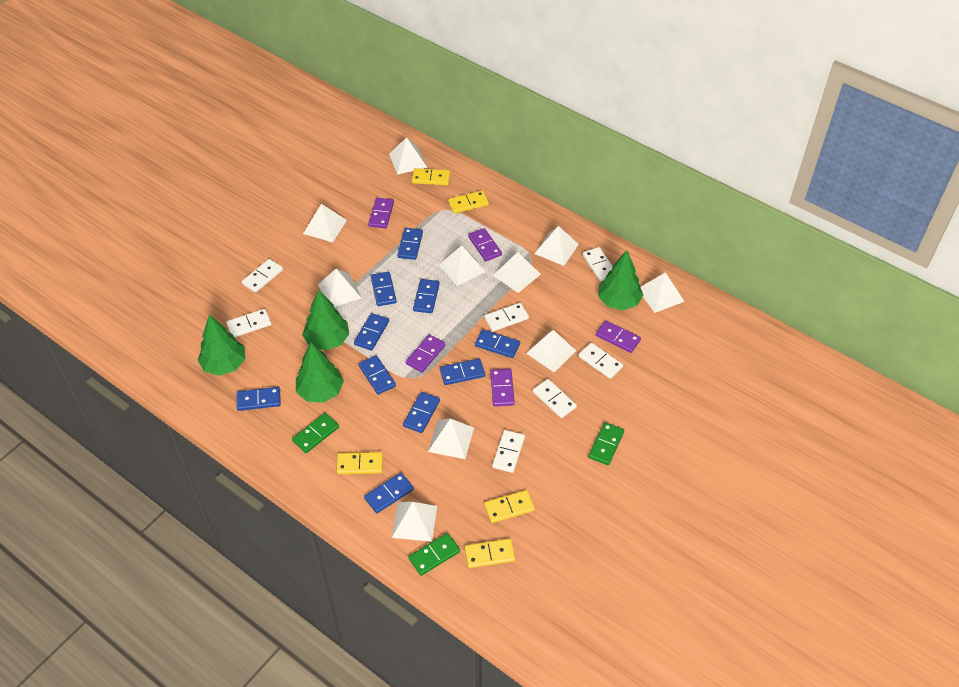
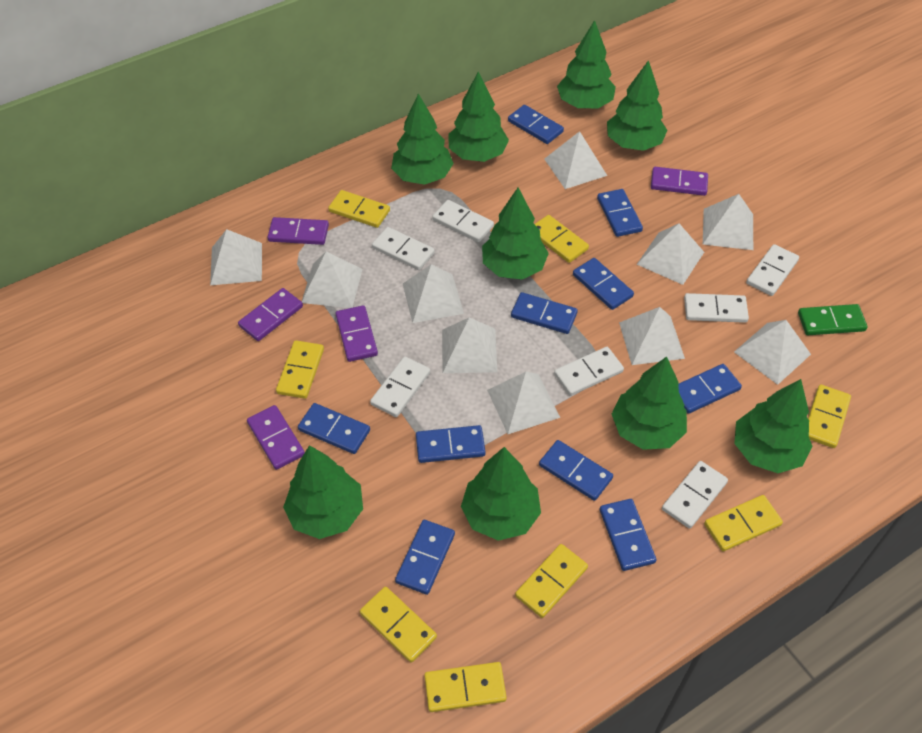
green domino: 3 -> 1
green tree: 4 -> 9
yellow domino: 5 -> 8

